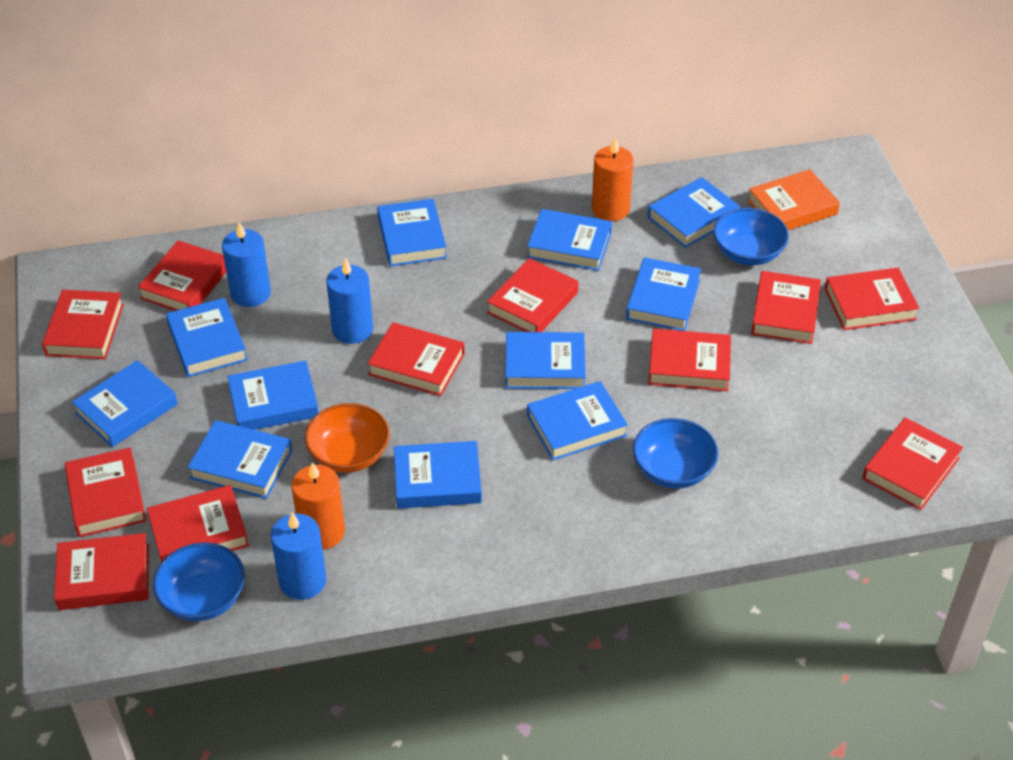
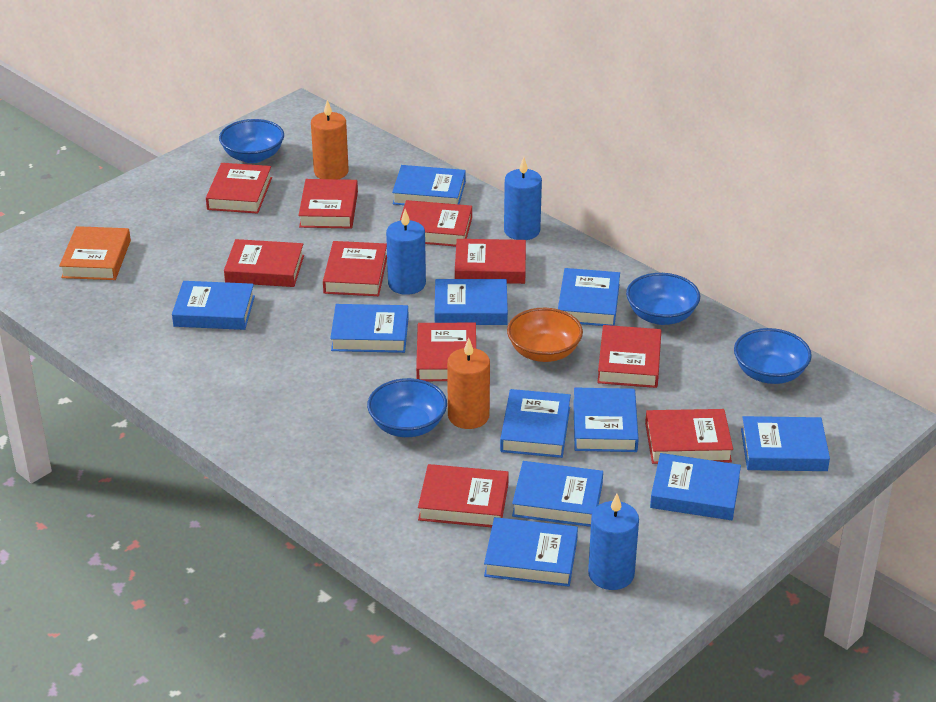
blue bowl: 3 -> 4
red book: 11 -> 10

